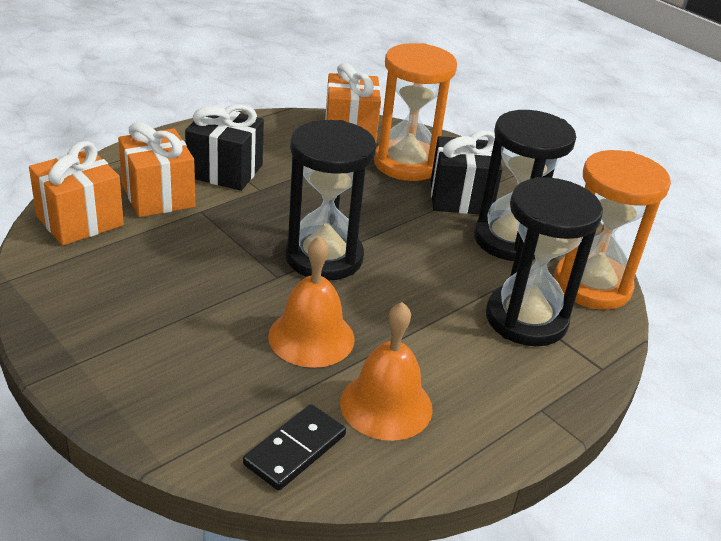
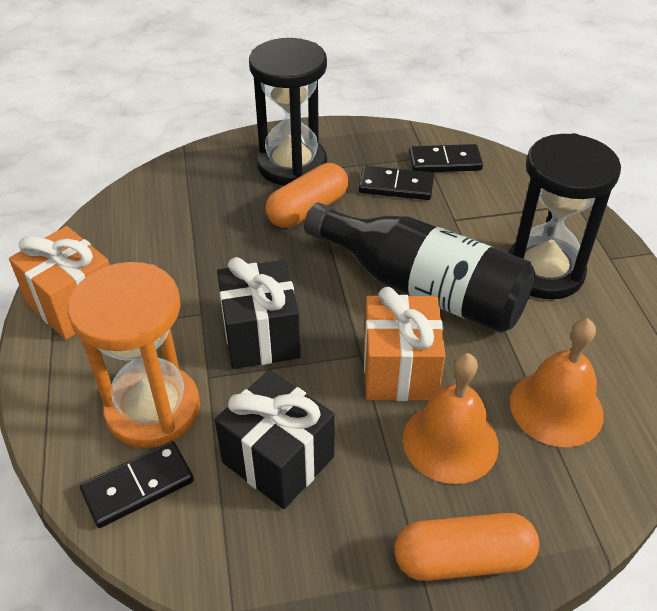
black bottle: 0 -> 1
black domino: 1 -> 3
black hourglass: 3 -> 2
orange capsule: 0 -> 2
orange gift: 3 -> 2
orange hourglass: 2 -> 1

